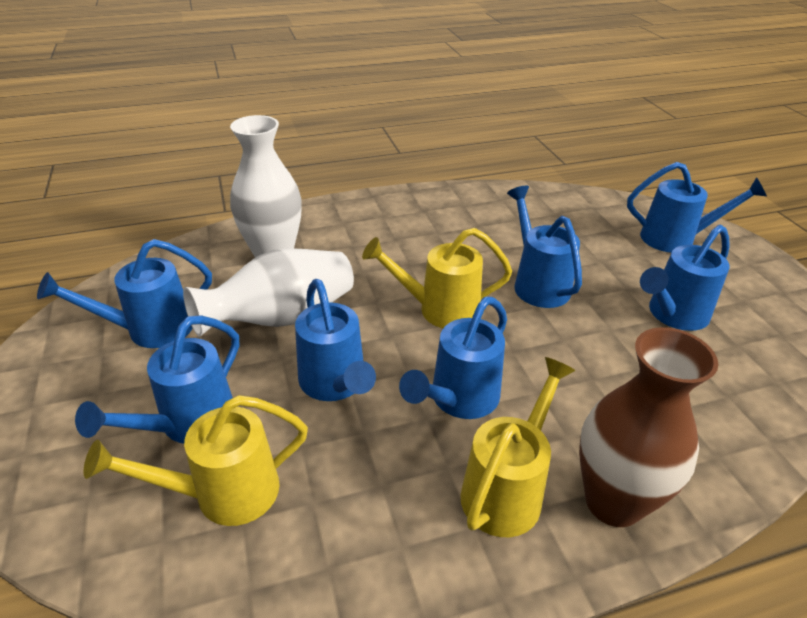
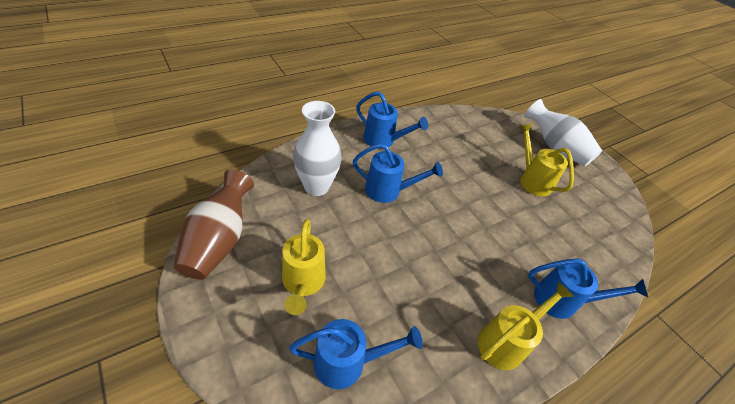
blue watering can: 7 -> 4

